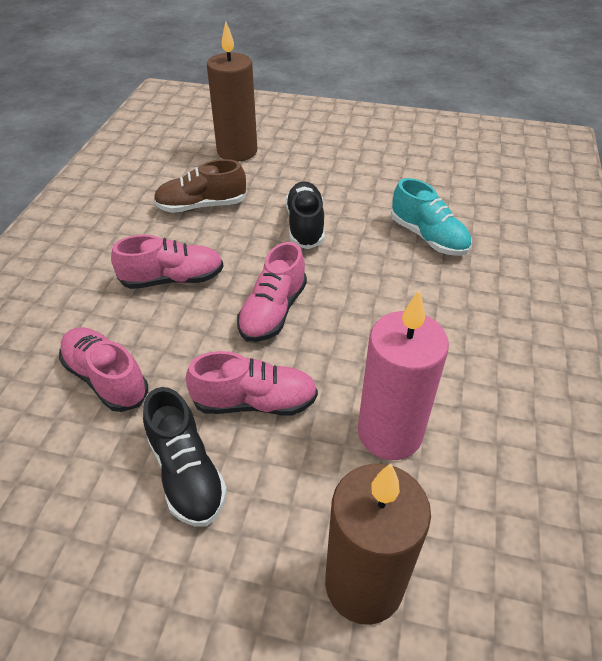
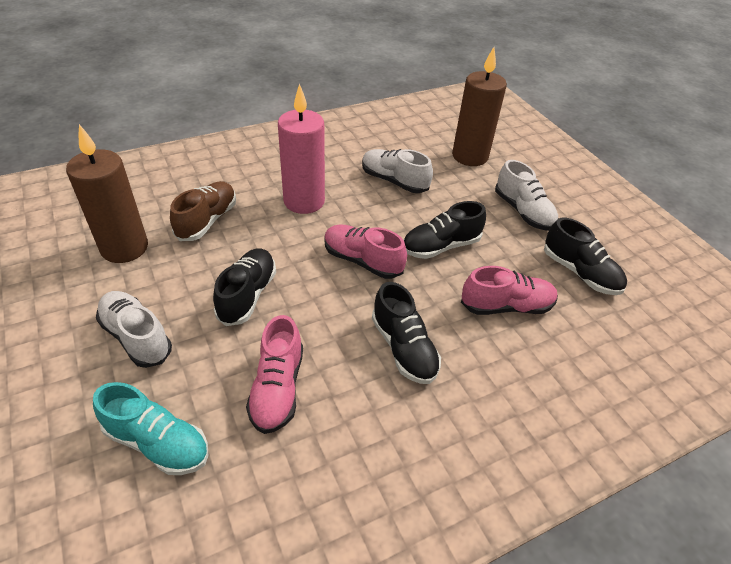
black shoe: 2 -> 4
pink shoe: 4 -> 3
white shoe: 0 -> 3

